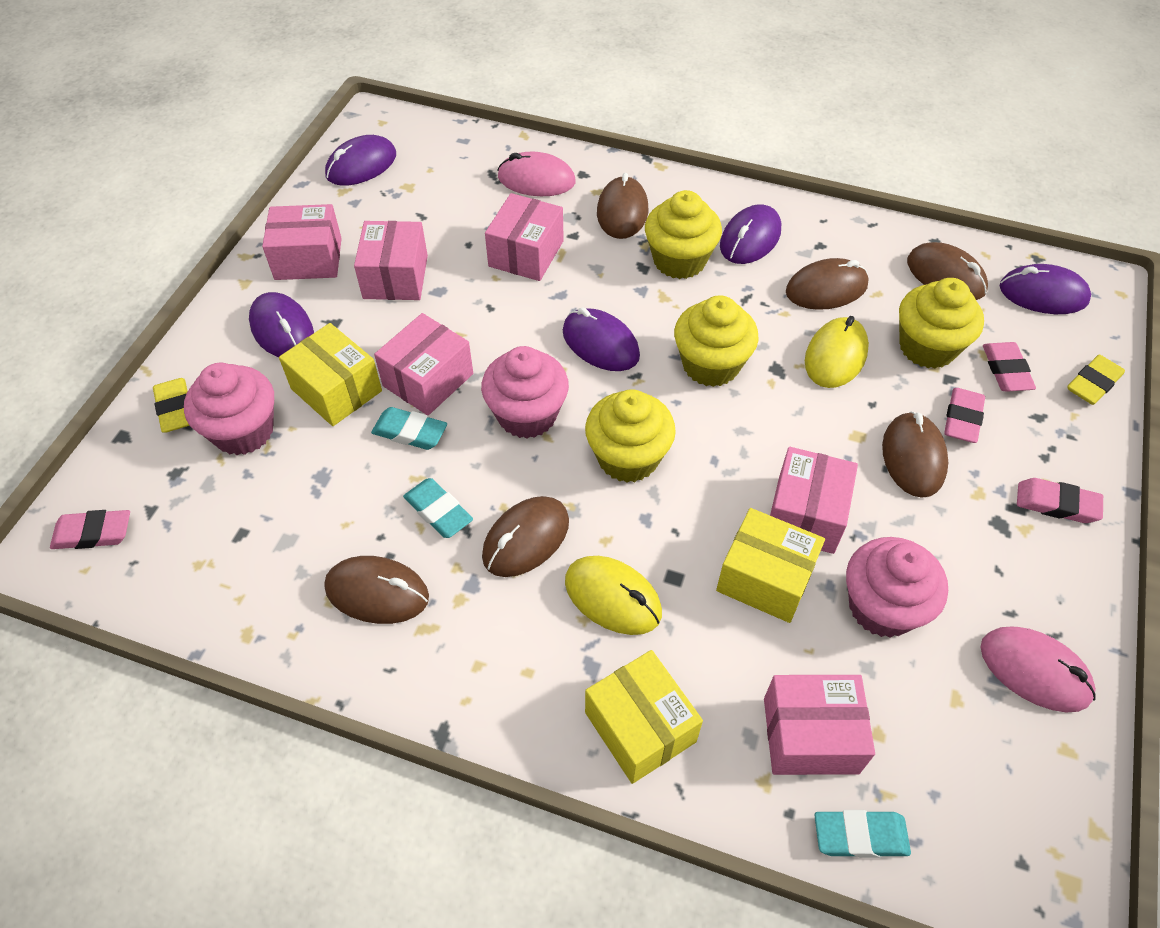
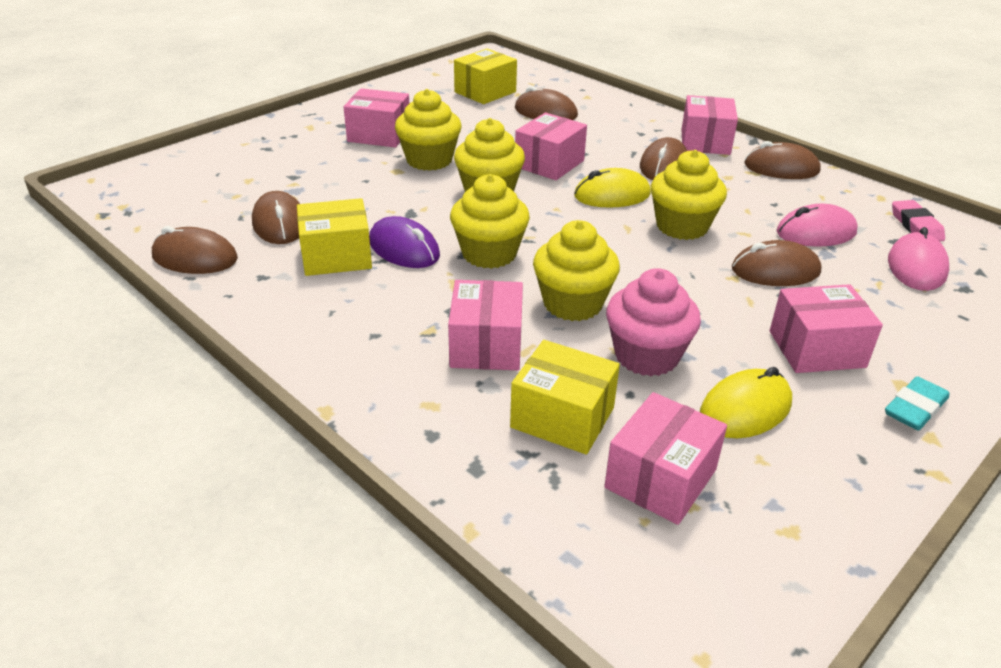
pink cupcake: 3 -> 1
pink eraser: 4 -> 1
purple mouse: 5 -> 1
turquoise eraser: 3 -> 1
yellow cupcake: 4 -> 5
yellow eraser: 2 -> 0

